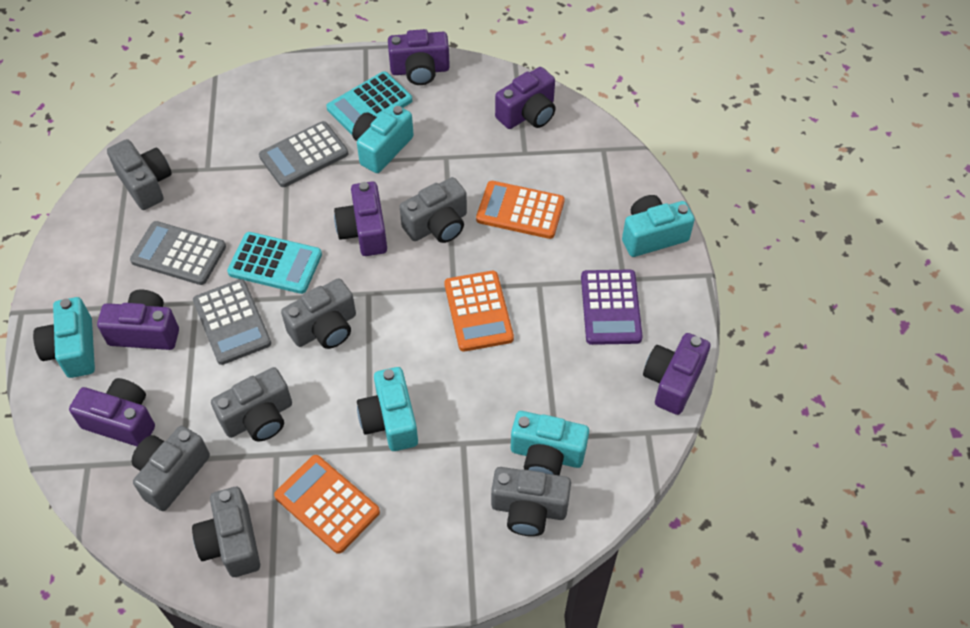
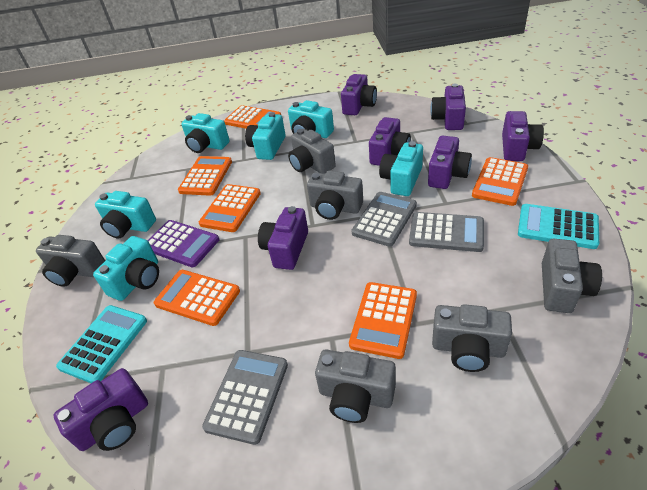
grey camera: 7 -> 6
orange calculator: 3 -> 6
purple camera: 6 -> 7
turquoise camera: 5 -> 6

